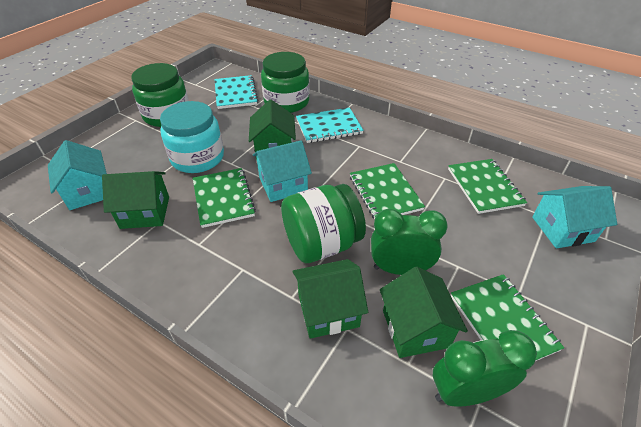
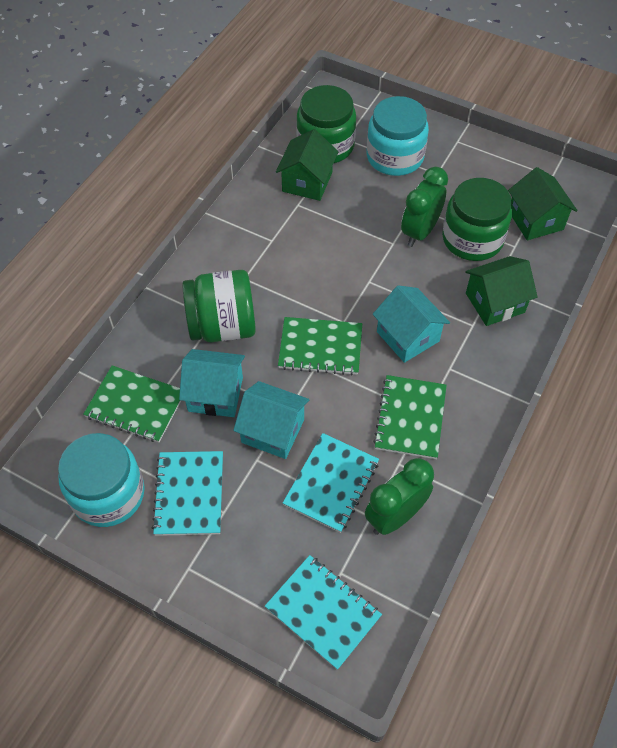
green house: 4 -> 3
green notebook: 4 -> 3
turquoise jar: 1 -> 2
turquoise notebook: 2 -> 3

